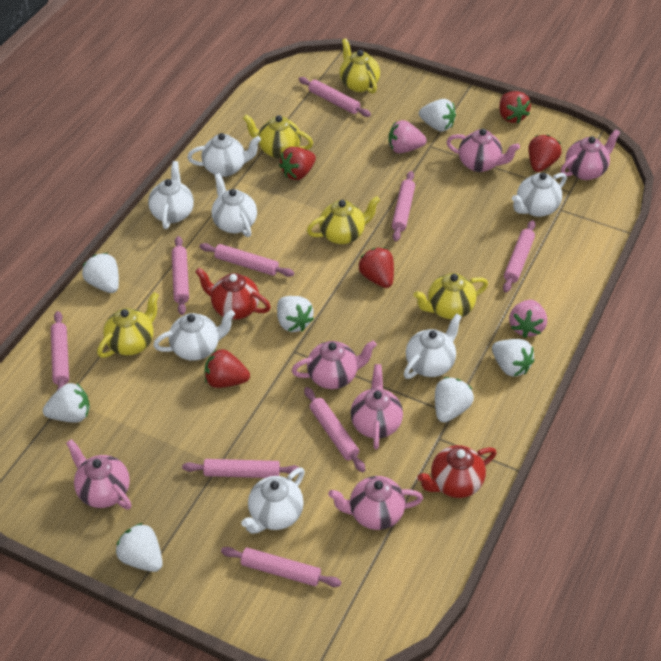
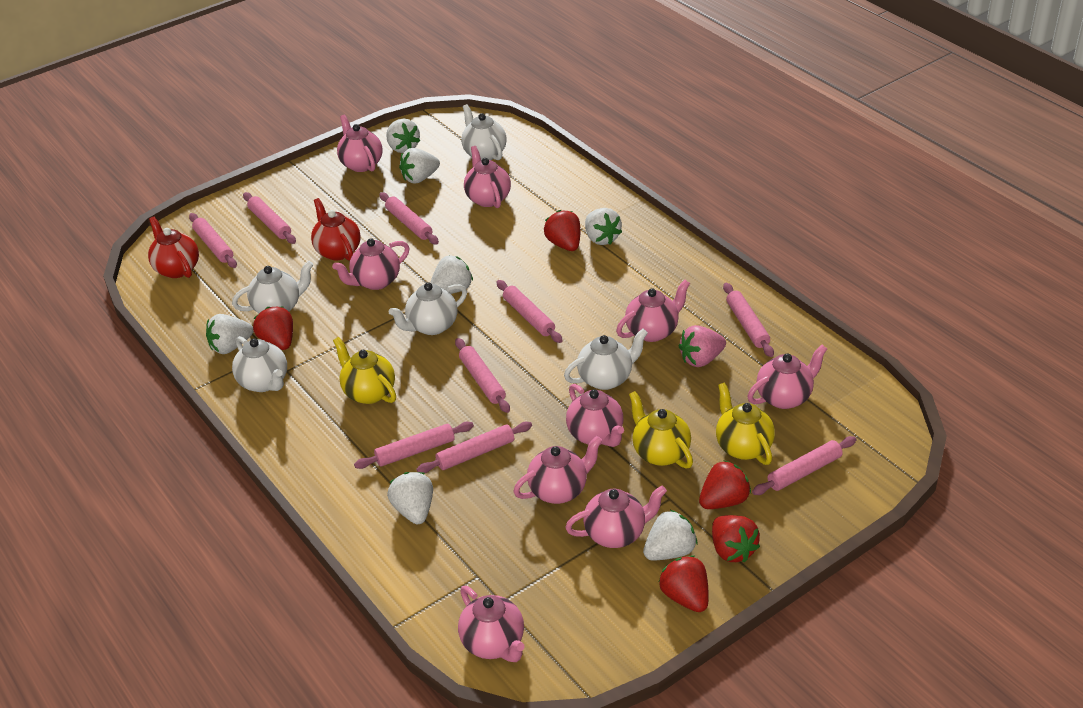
pink strawberry: 2 -> 1
pink teapot: 6 -> 9
white teapot: 7 -> 5
yellow teapot: 5 -> 3

